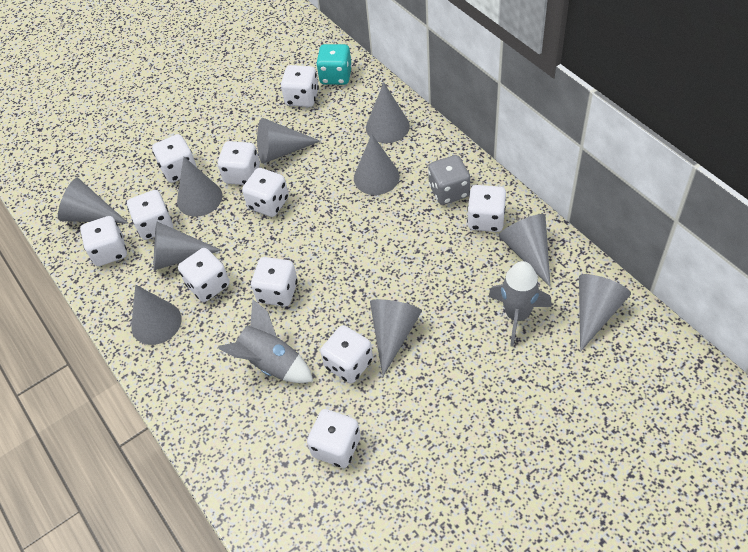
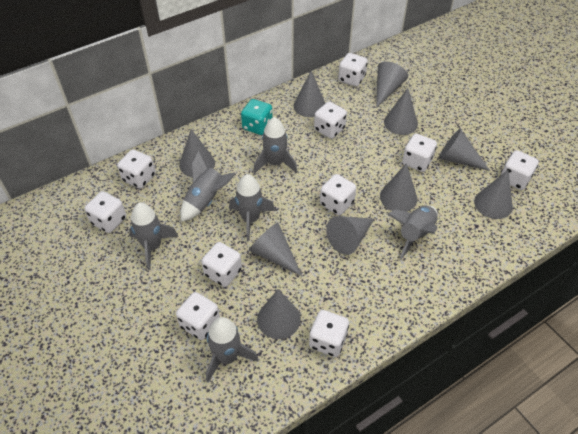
grey dice: 1 -> 0
grey rocket: 2 -> 6
white dice: 11 -> 10

